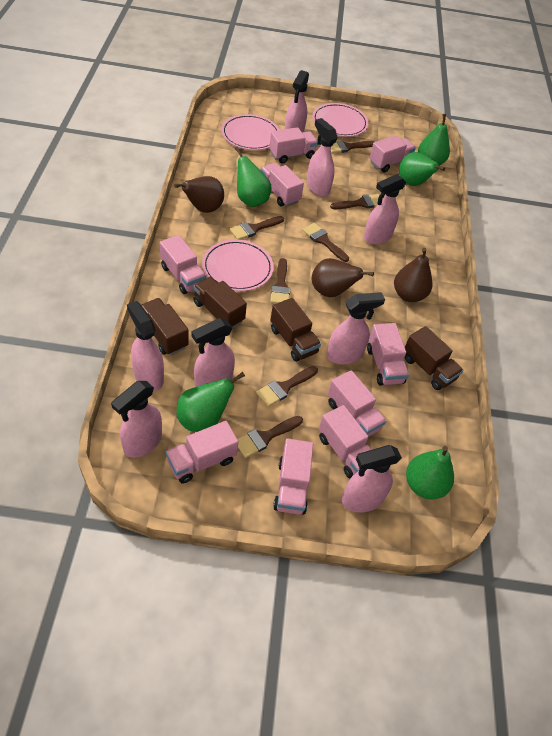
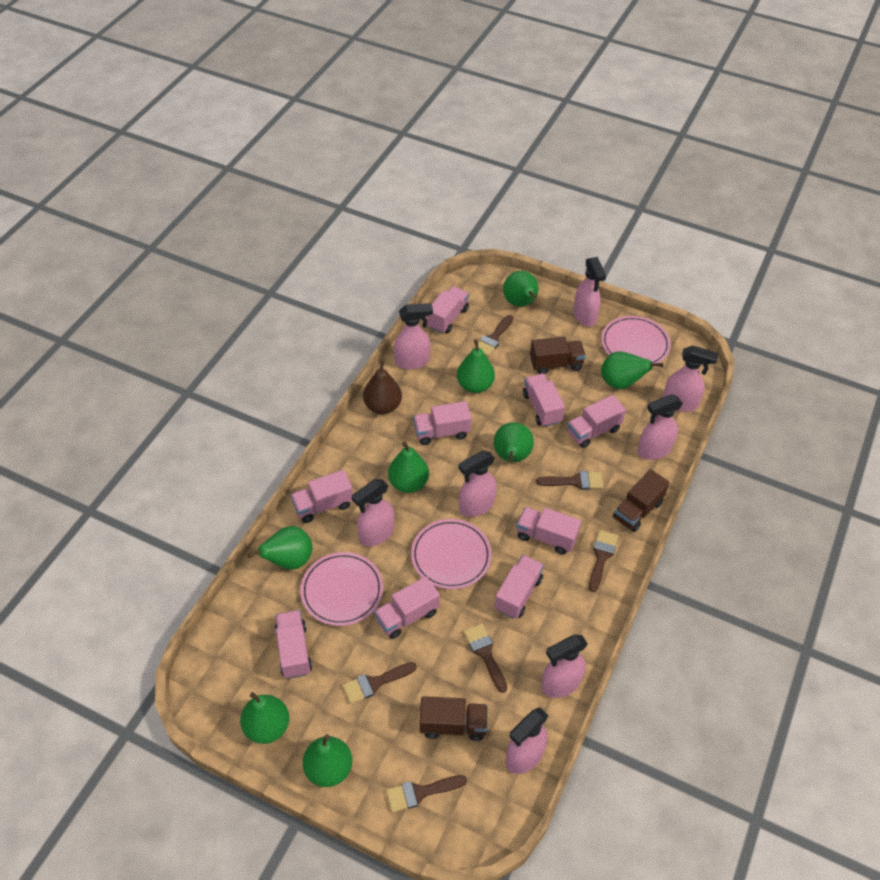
brown brush: 7 -> 6
brown pear: 3 -> 1
brown truck: 4 -> 3
green pear: 5 -> 8

